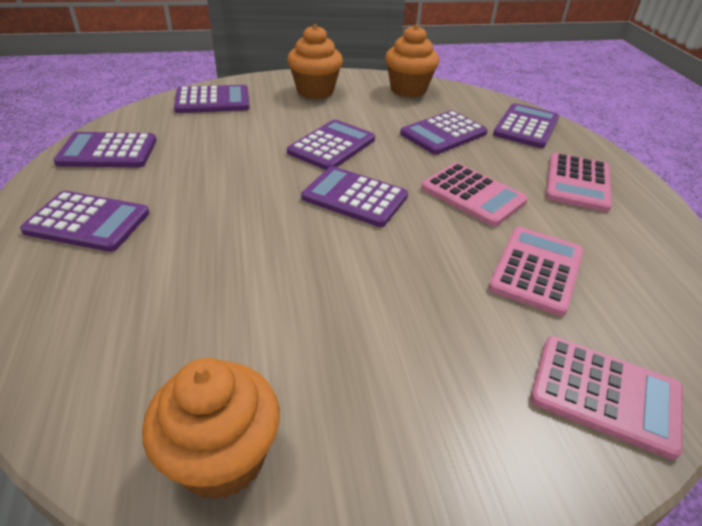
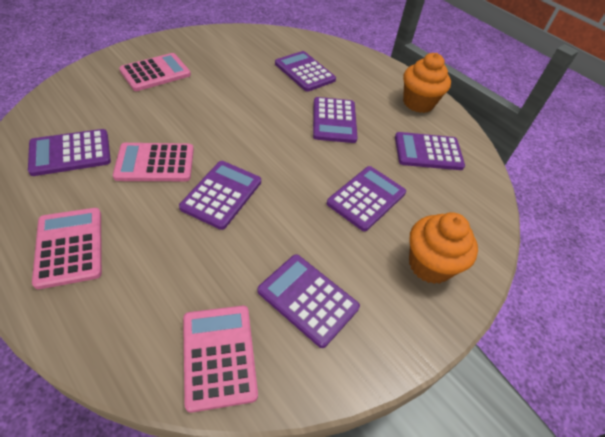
orange cupcake: 3 -> 2

